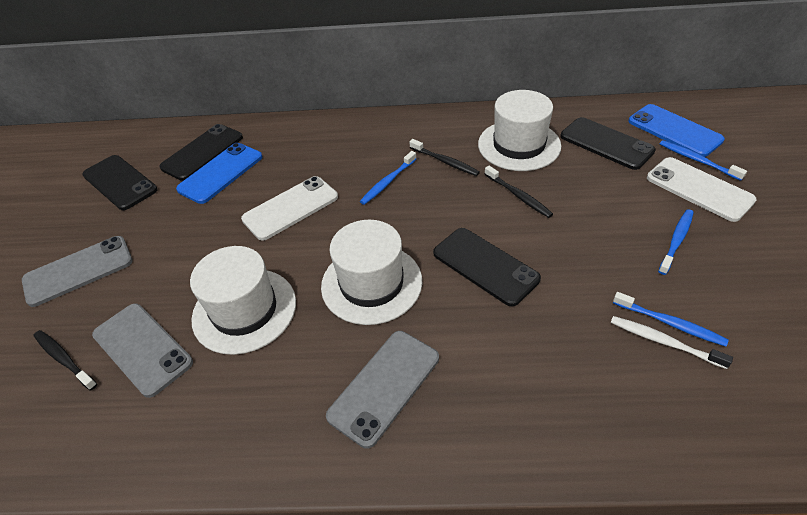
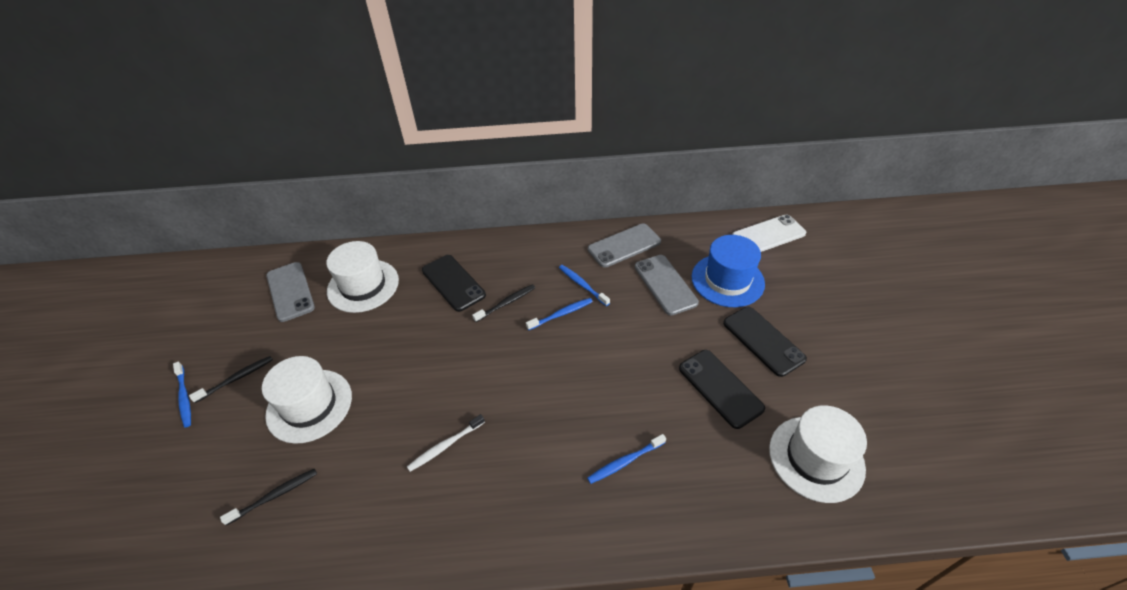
black phone: 4 -> 3
blue hat: 0 -> 1
blue phone: 2 -> 0
white phone: 2 -> 1

